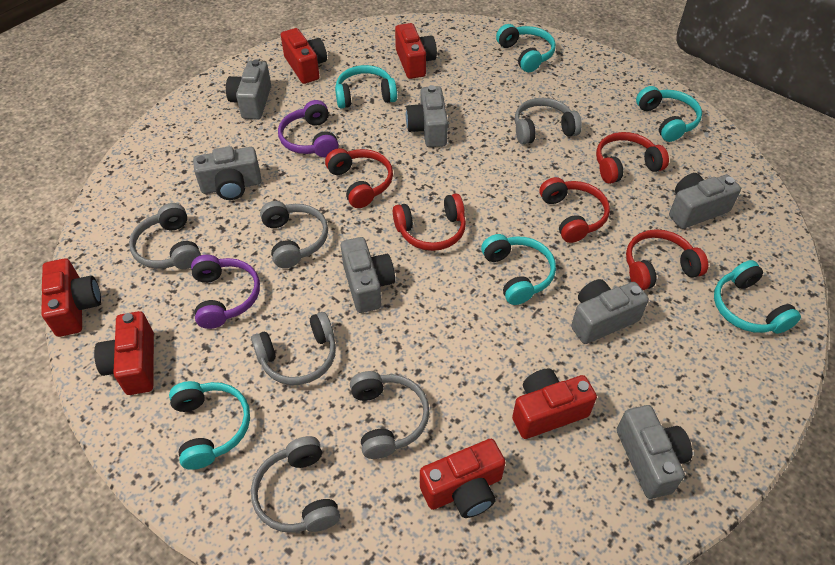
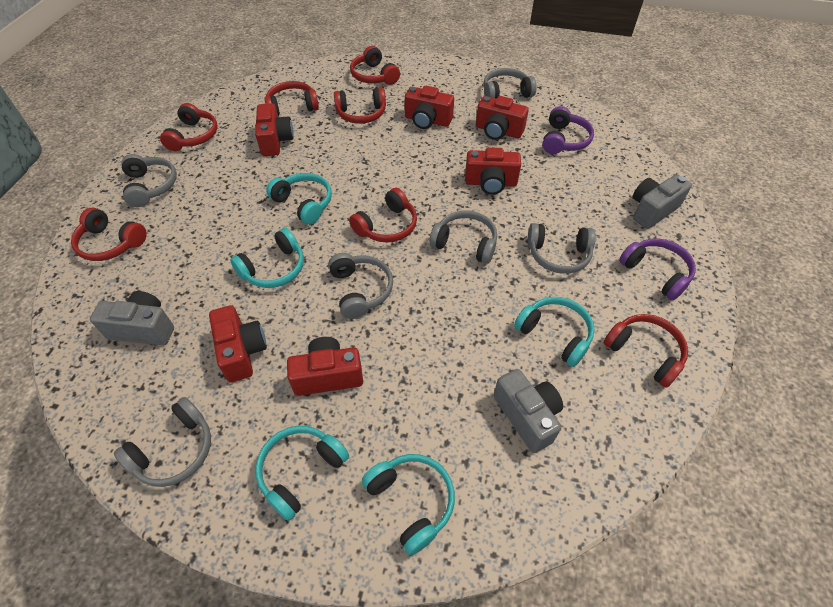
grey camera: 7 -> 3
red headphones: 5 -> 7
turquoise headphones: 6 -> 5

